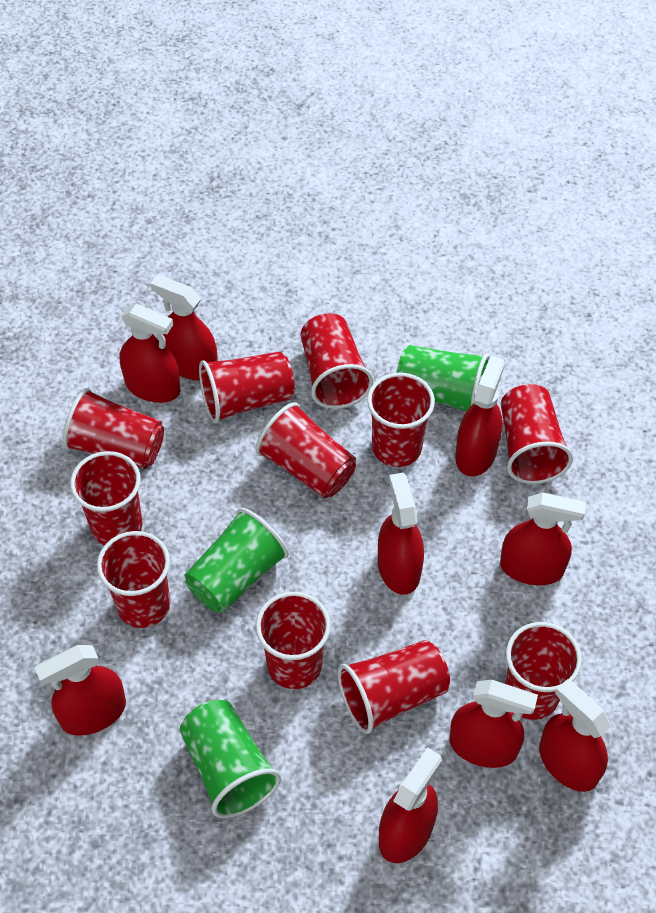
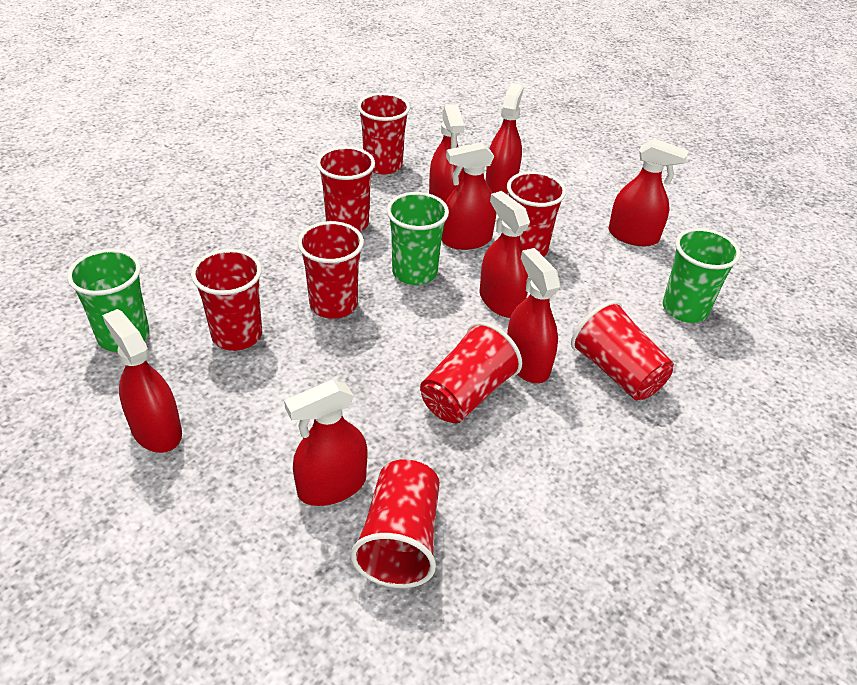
red cup: 11 -> 8
red spray bottle: 9 -> 8

